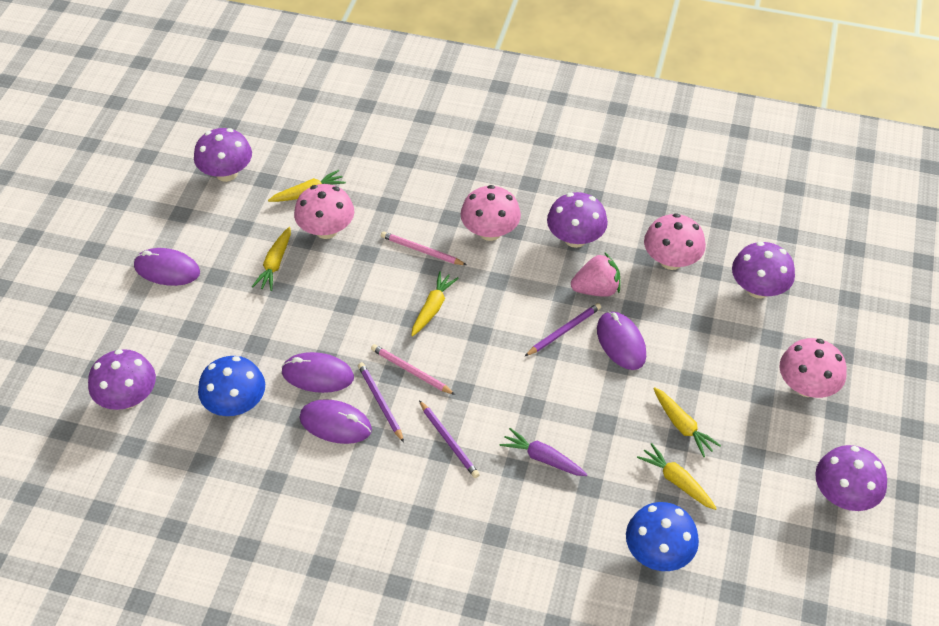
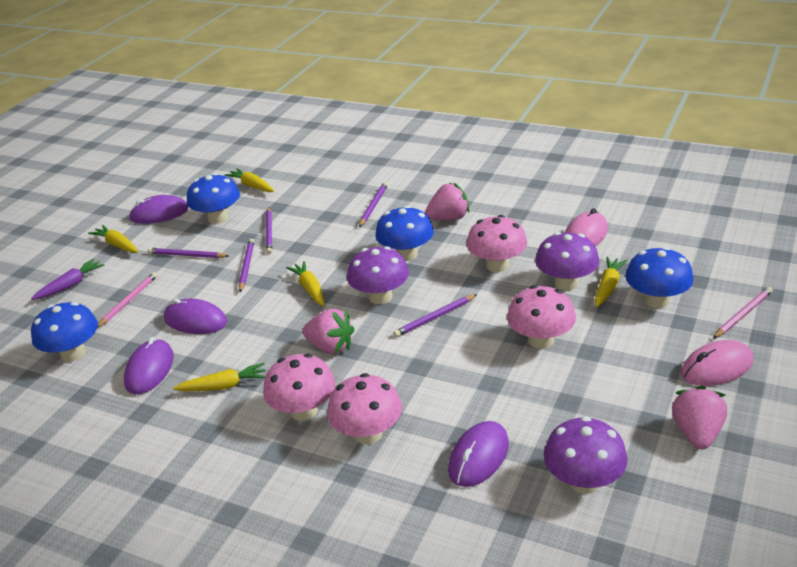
blue mushroom: 2 -> 4
pink mouse: 0 -> 2
pink strawberry: 1 -> 3
purple mushroom: 5 -> 3
purple pencil: 3 -> 5

